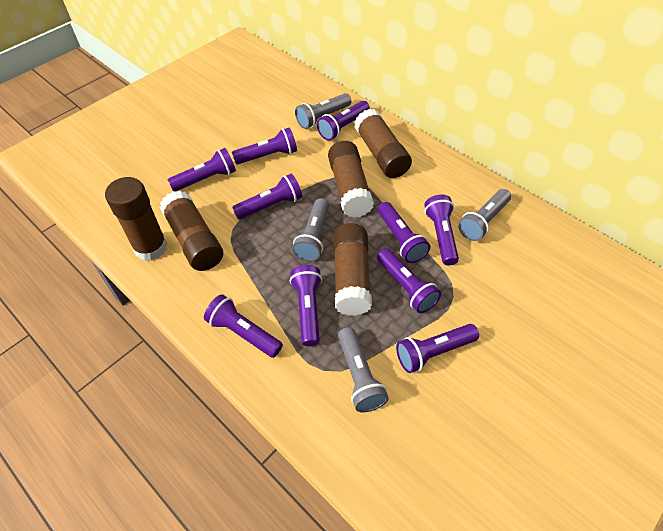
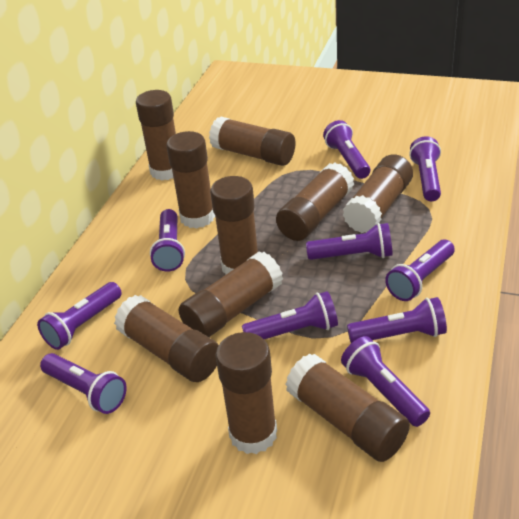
brown glue stick: 5 -> 10
grey flashlight: 4 -> 0

